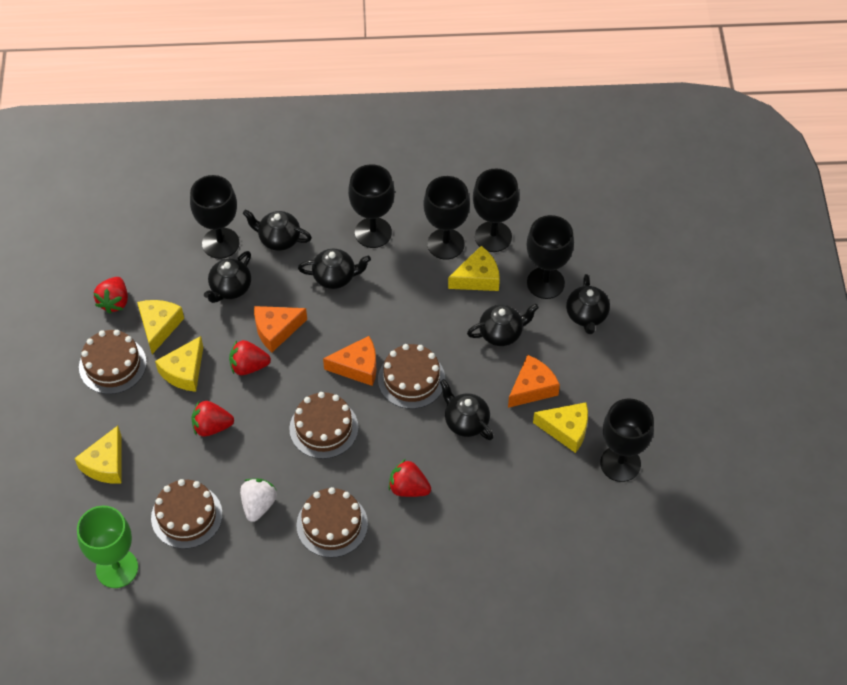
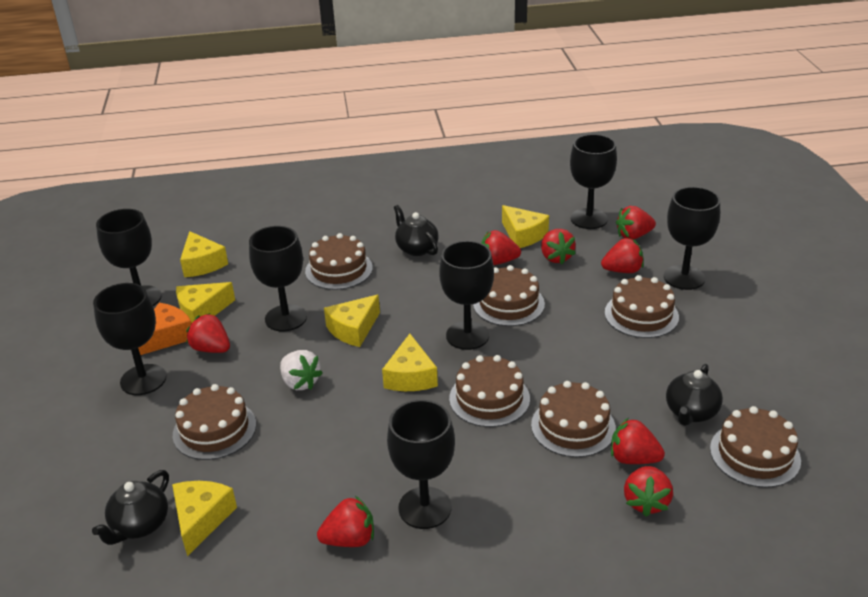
black goblet: 6 -> 7
black teapot: 6 -> 3
brown cake: 5 -> 7
green goblet: 1 -> 0
orange cheese: 3 -> 1
red strawberry: 4 -> 8
yellow cheese: 5 -> 6

